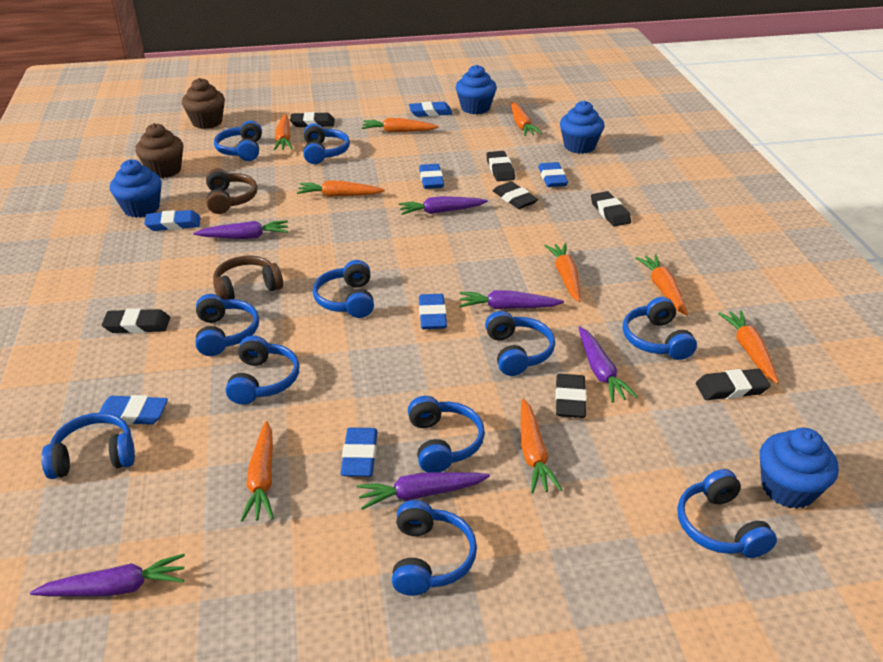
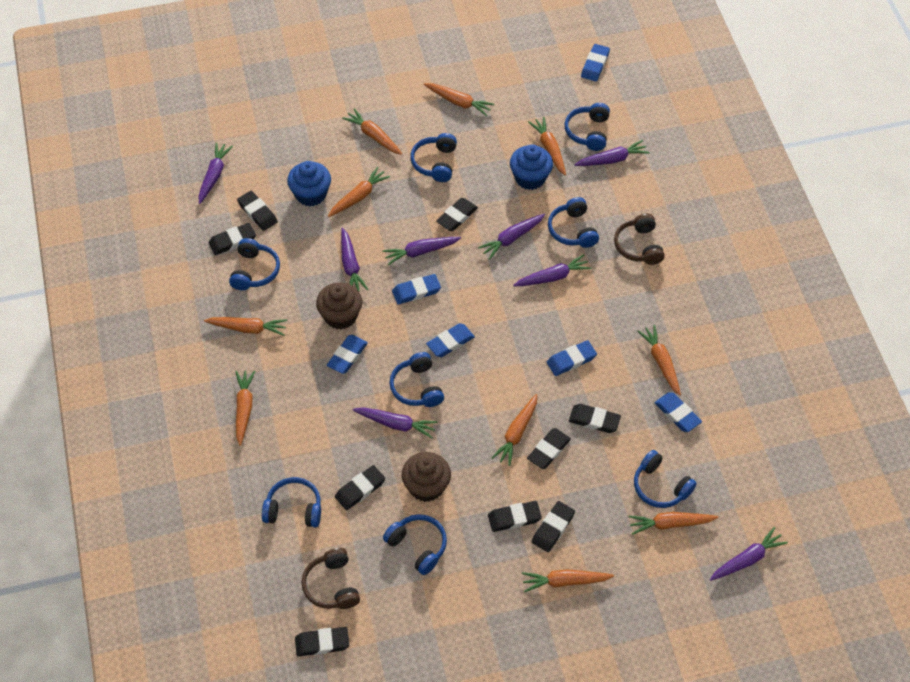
black eraser: 7 -> 9
blue cupcake: 4 -> 2
blue eraser: 7 -> 6
blue headphones: 11 -> 8
orange carrot: 9 -> 10
purple carrot: 6 -> 8

